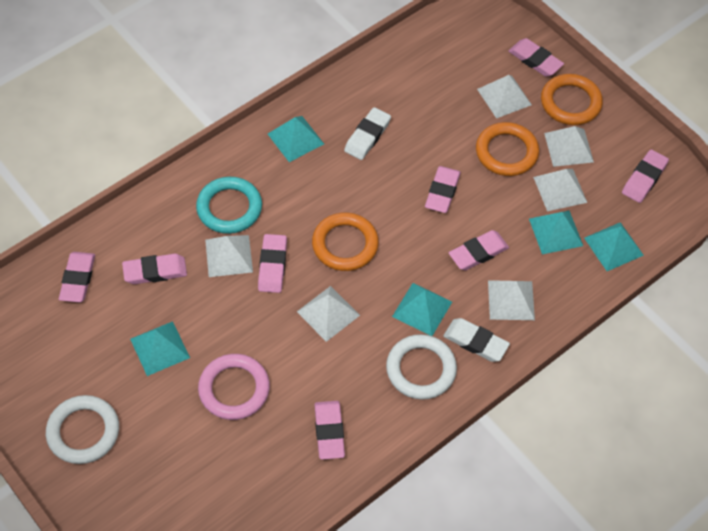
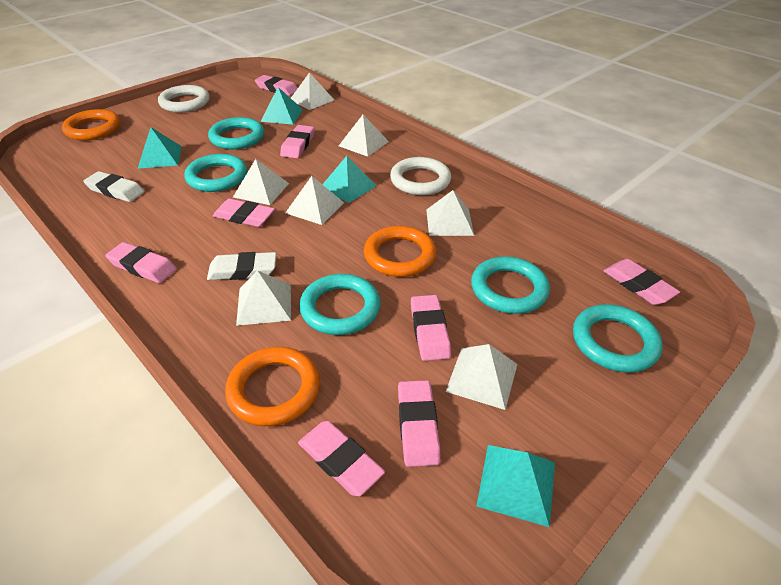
pink ring: 1 -> 0
turquoise pyramid: 5 -> 4
turquoise ring: 1 -> 5
white pyramid: 6 -> 7

